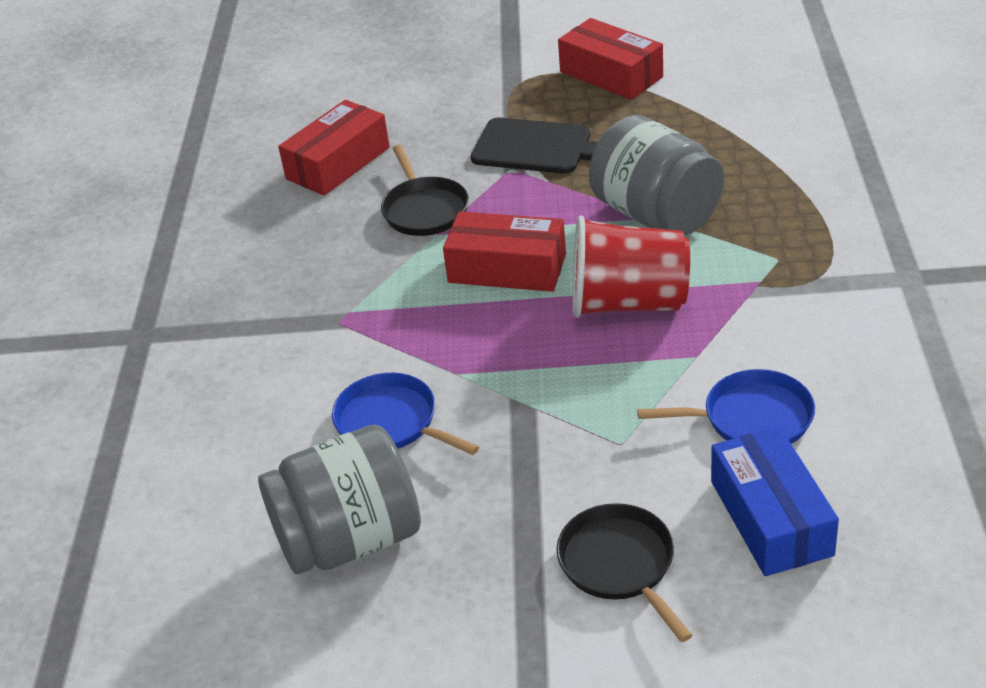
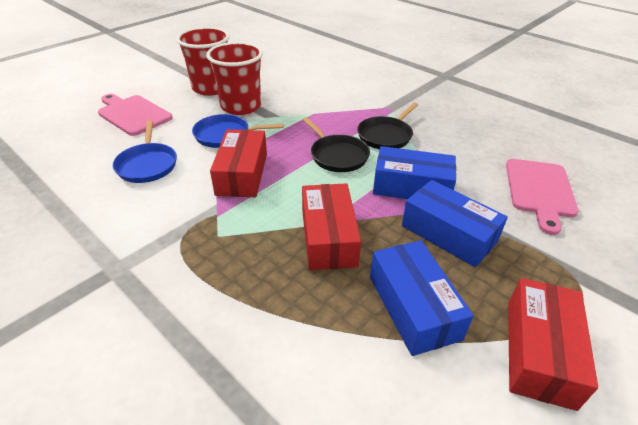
black cutting board: 1 -> 0
blue box: 1 -> 3
grey jar: 2 -> 0
pink cutting board: 0 -> 2
red cup: 1 -> 2

